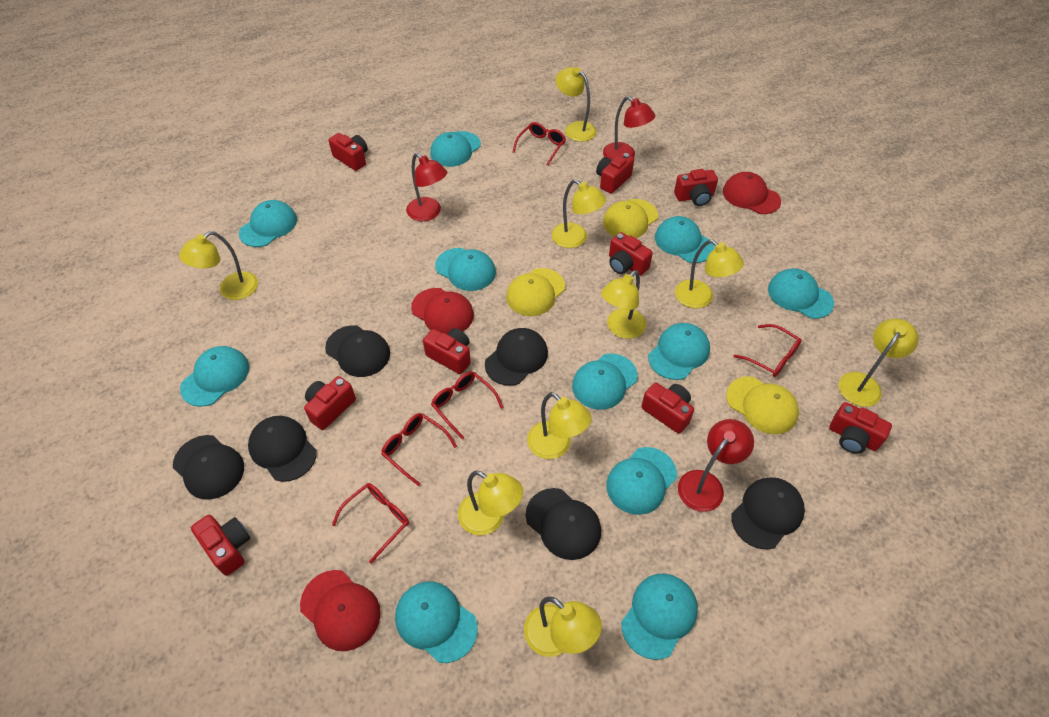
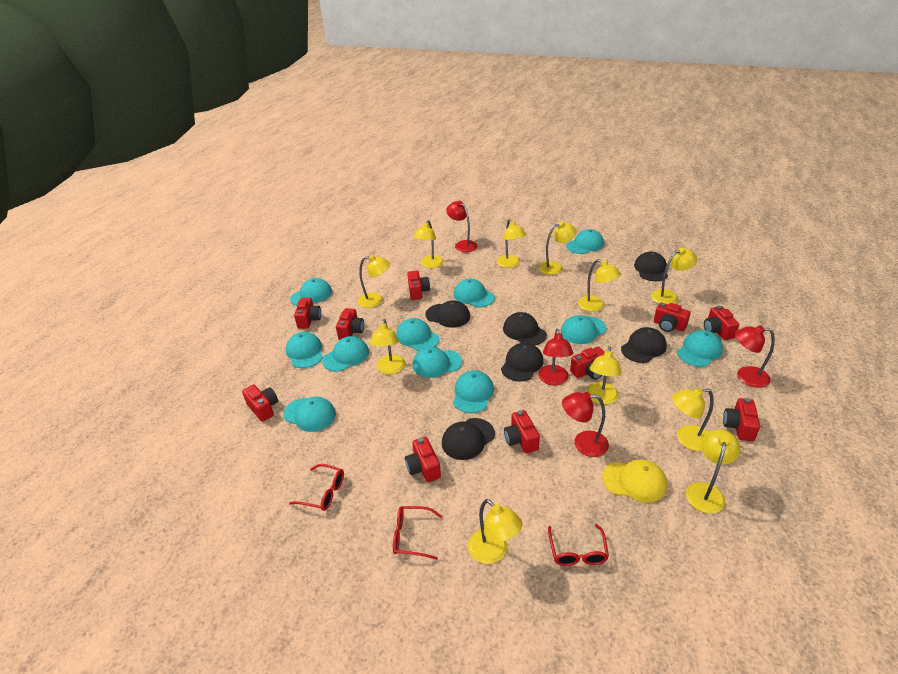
red camera: 9 -> 10
red cap: 3 -> 0
red glasses: 5 -> 3
red lamp: 3 -> 4
yellow cap: 3 -> 1
yellow lamp: 9 -> 11

